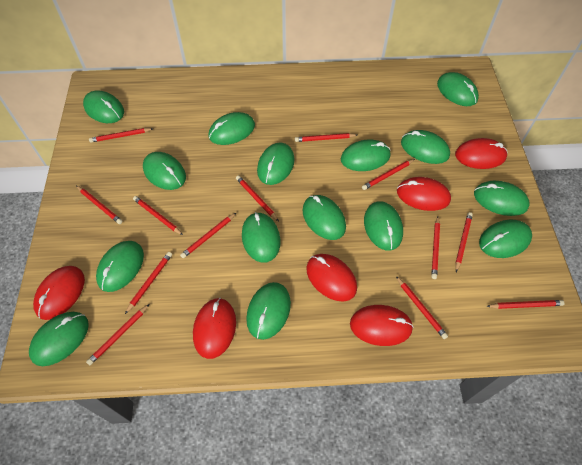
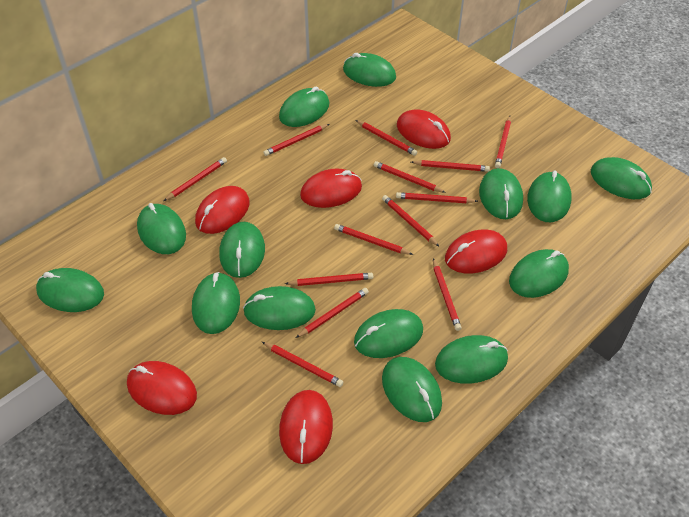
green mouse: 15 -> 14

